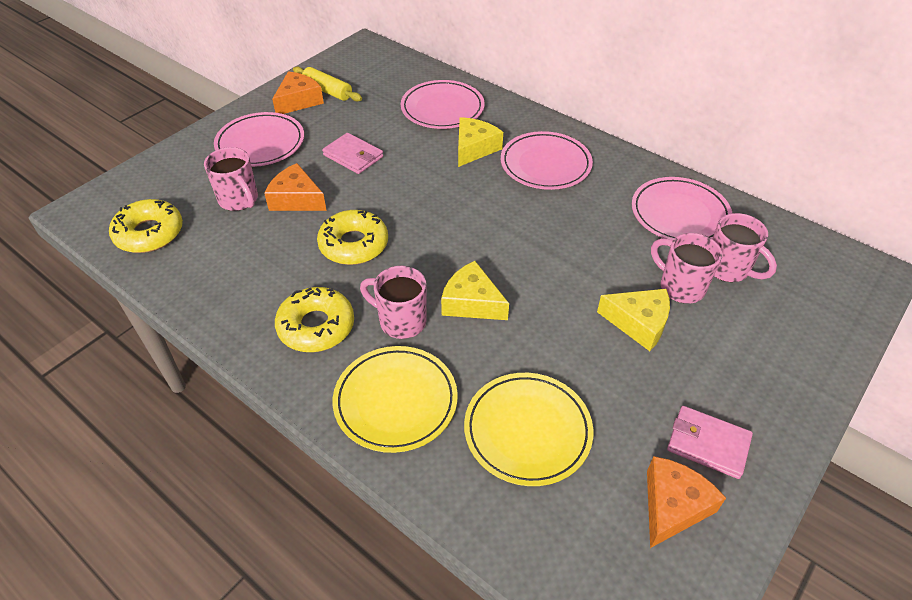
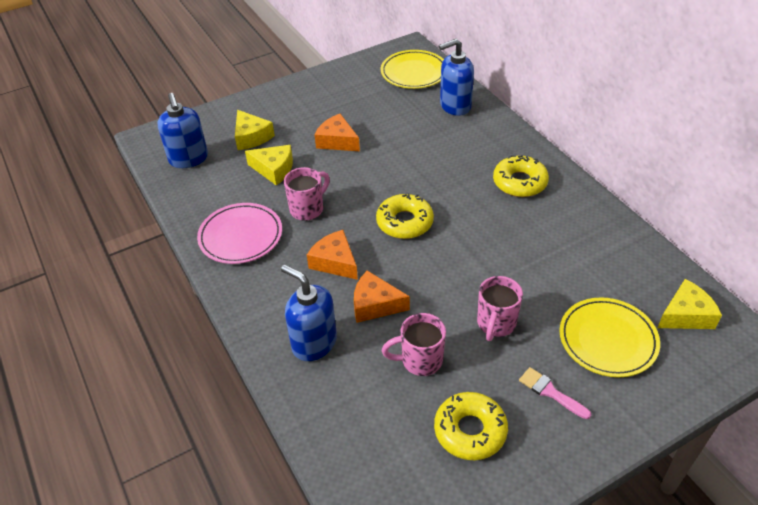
blue soap dispenser: 0 -> 3
pink brush: 0 -> 1
pink mug: 4 -> 3
pink plate: 4 -> 1
pink wallet: 2 -> 0
yellow rolling pin: 1 -> 0

